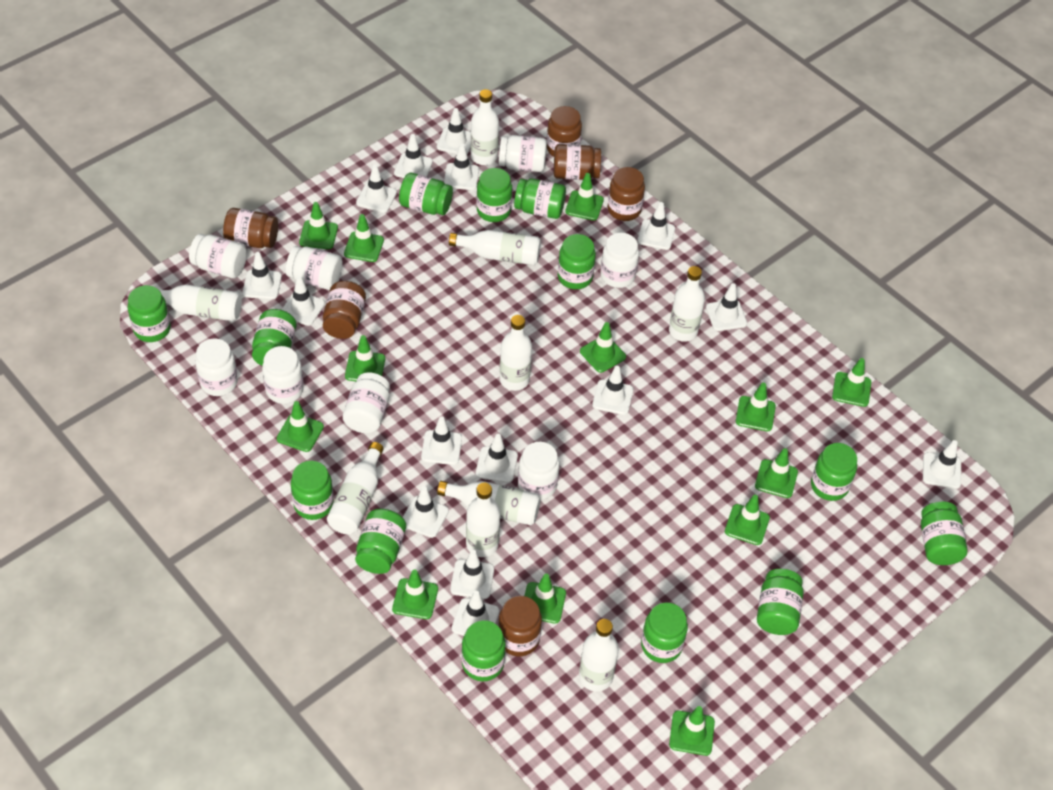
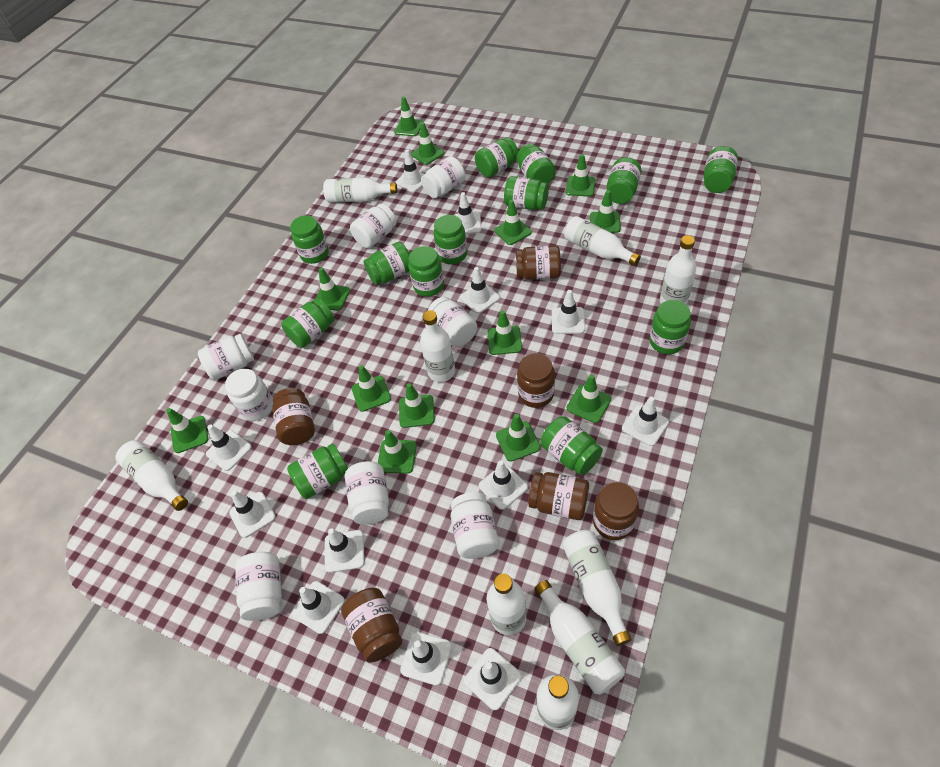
white traffic cone: 15 -> 12

